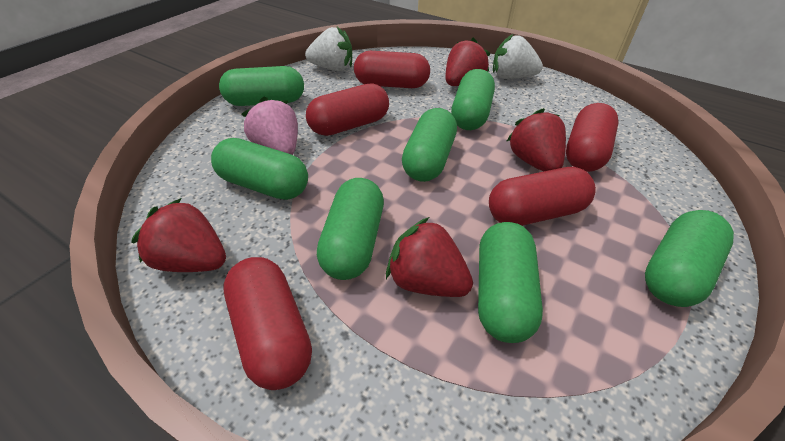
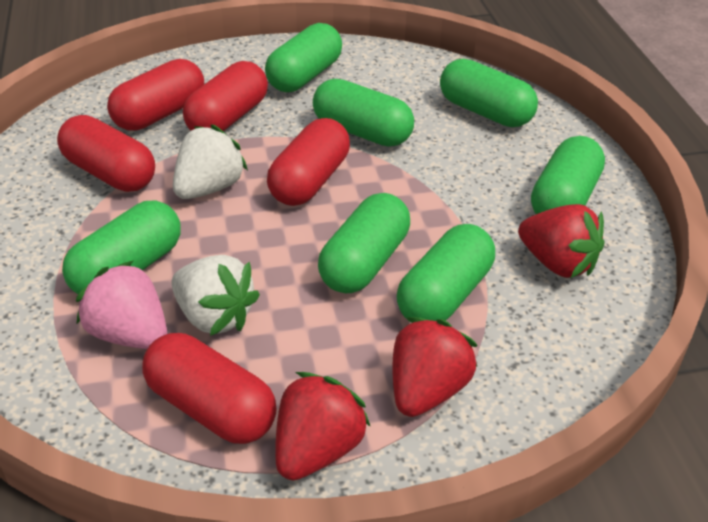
red strawberry: 4 -> 3

